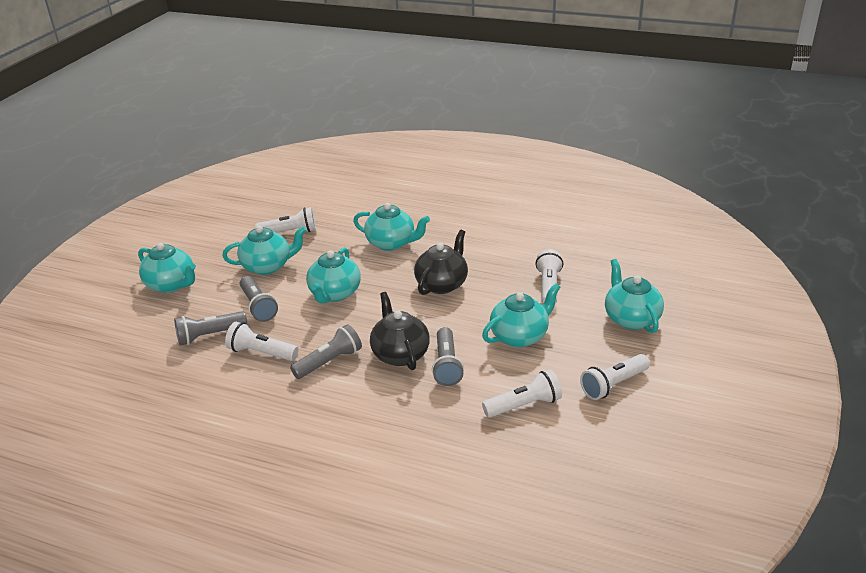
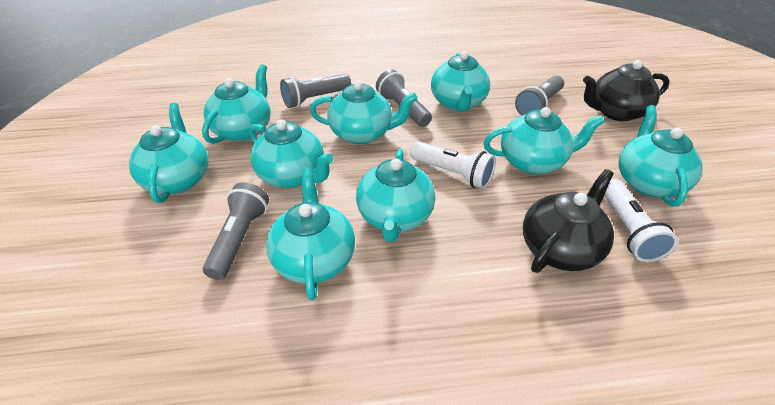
turquoise teapot: 6 -> 9
white flashlight: 5 -> 2

